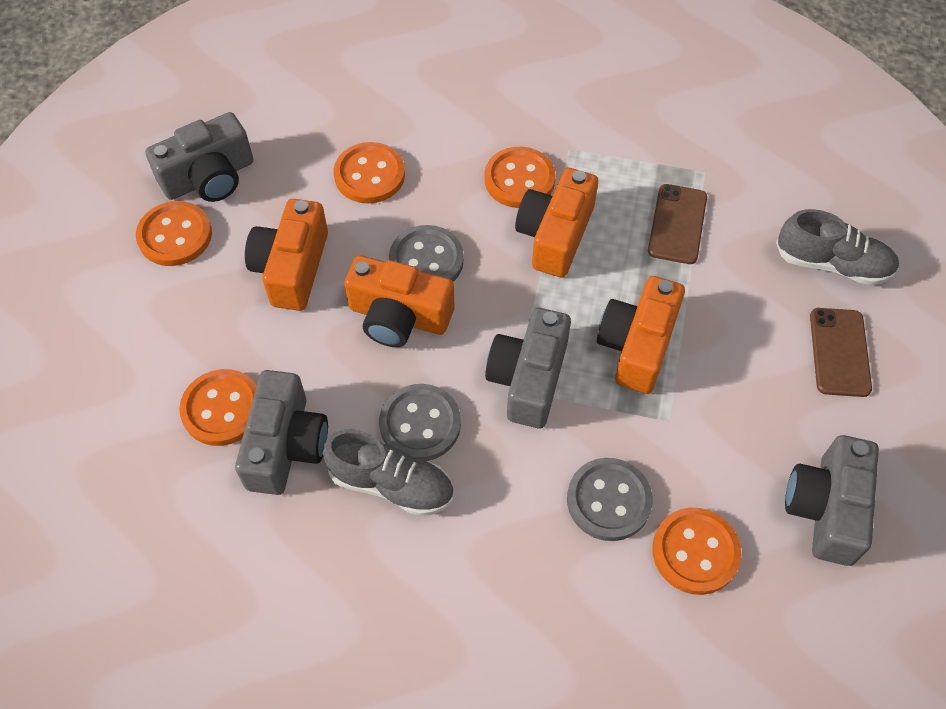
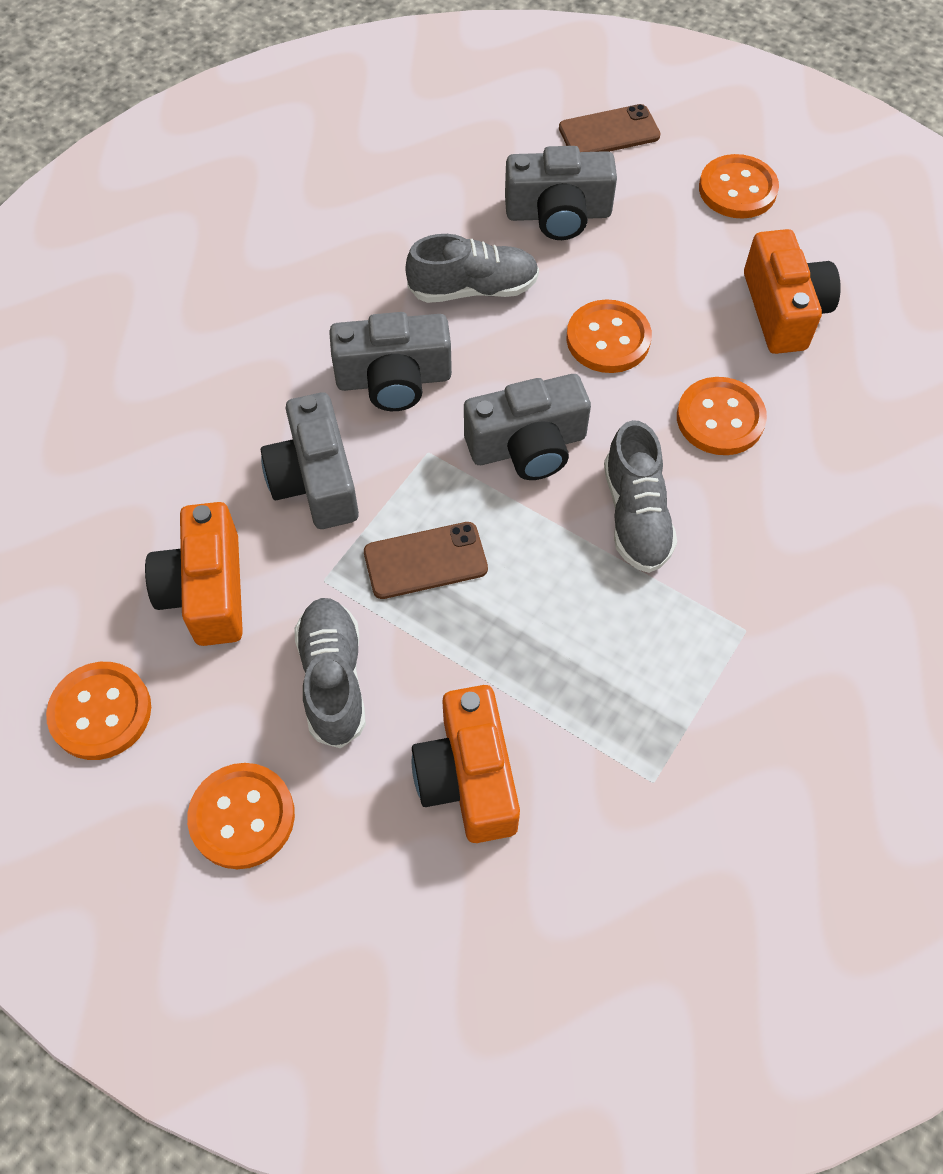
grey button: 3 -> 0
grey shoe: 2 -> 3
orange camera: 4 -> 3

